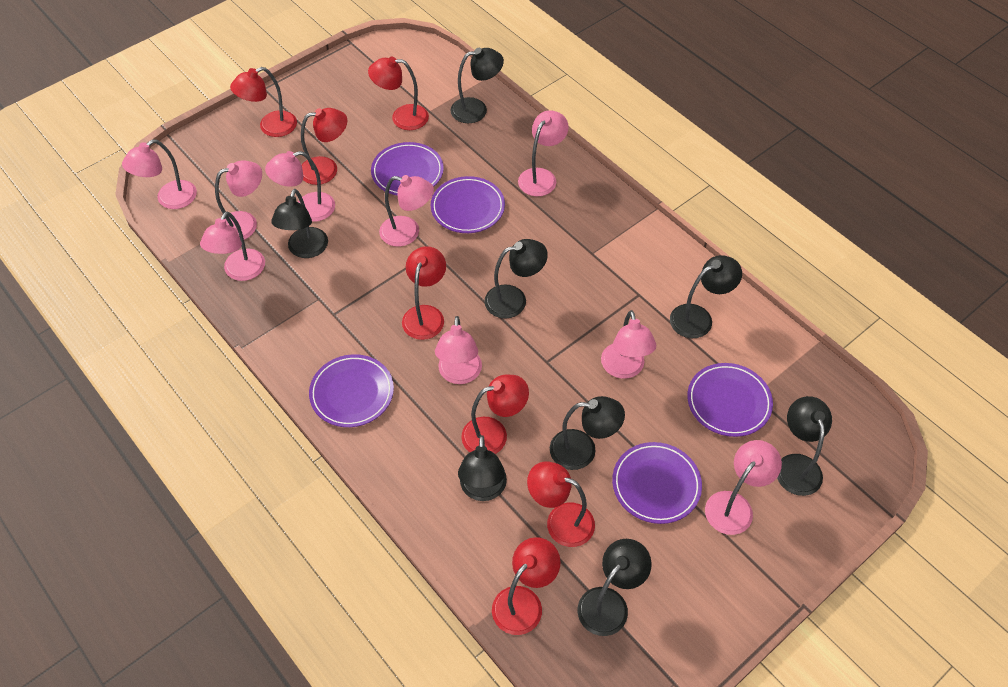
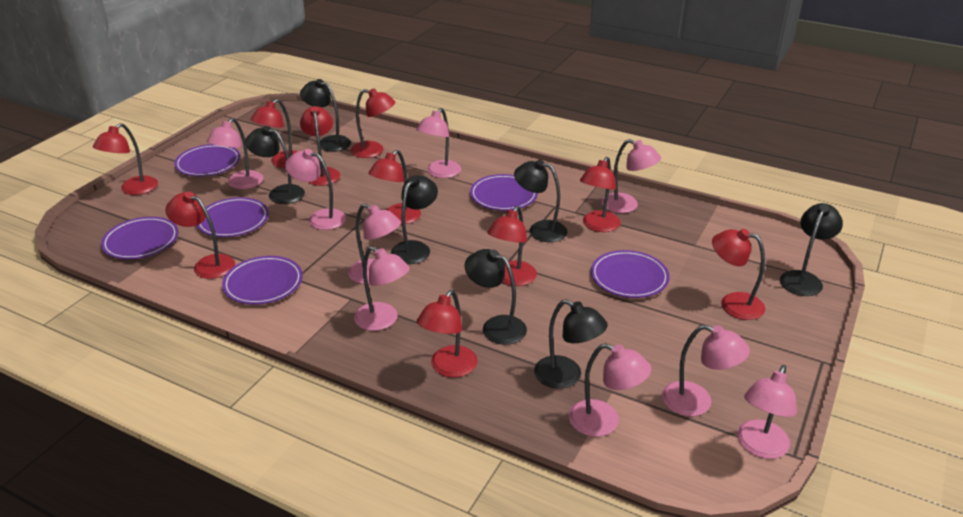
black lamp: 8 -> 7
purple plate: 5 -> 6
red lamp: 7 -> 10

